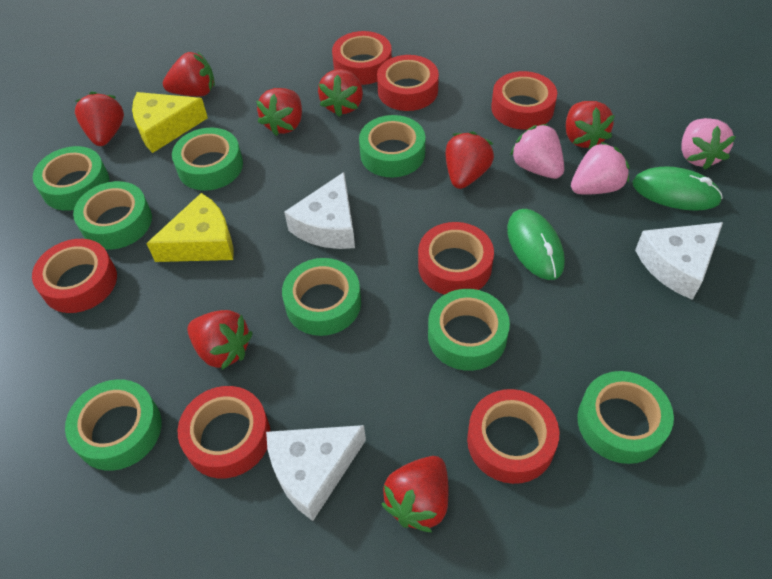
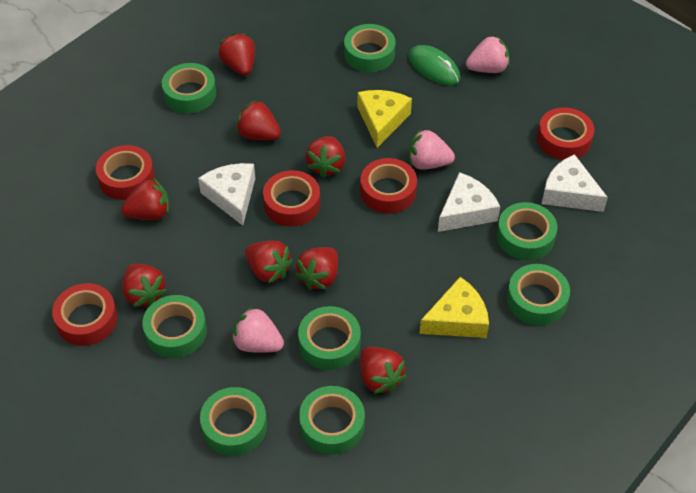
green mouse: 2 -> 1
red tape: 7 -> 5

